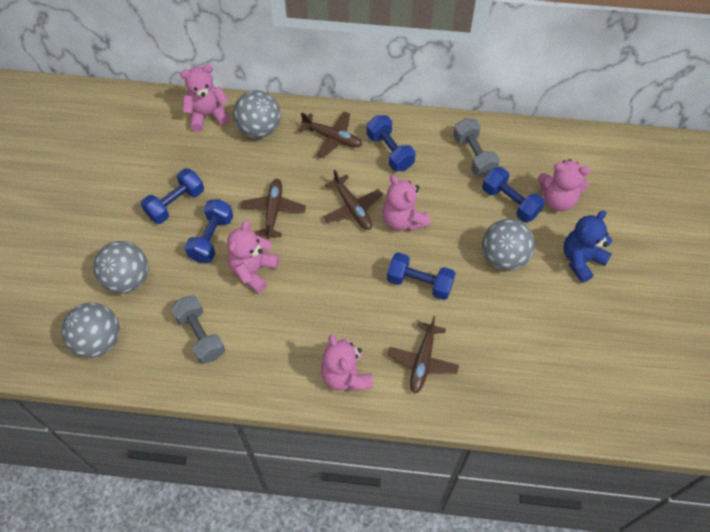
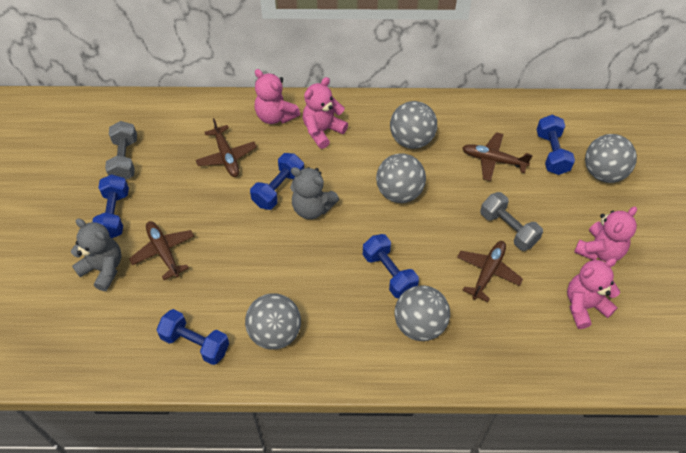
blue teddy bear: 1 -> 0
grey ball: 4 -> 5
grey teddy bear: 0 -> 2
pink teddy bear: 5 -> 4

